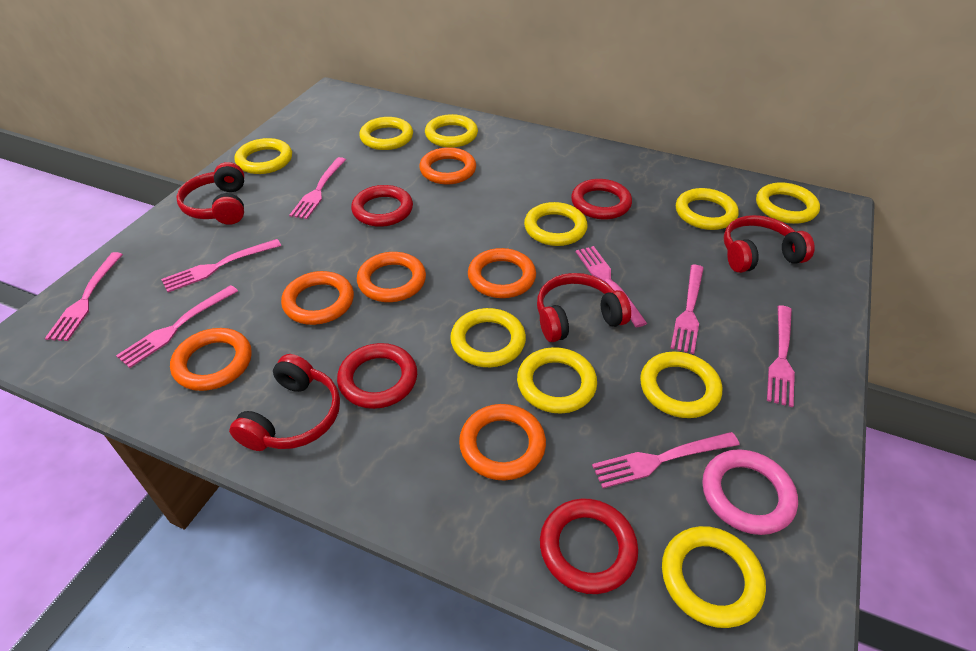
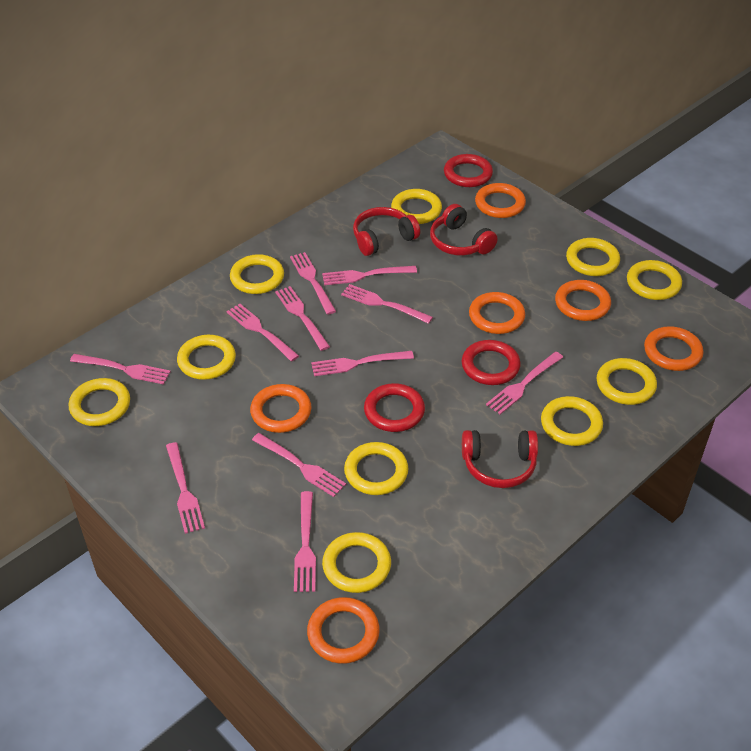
pink fork: 8 -> 11
pink ring: 1 -> 0
red headphones: 4 -> 3
red ring: 4 -> 3

